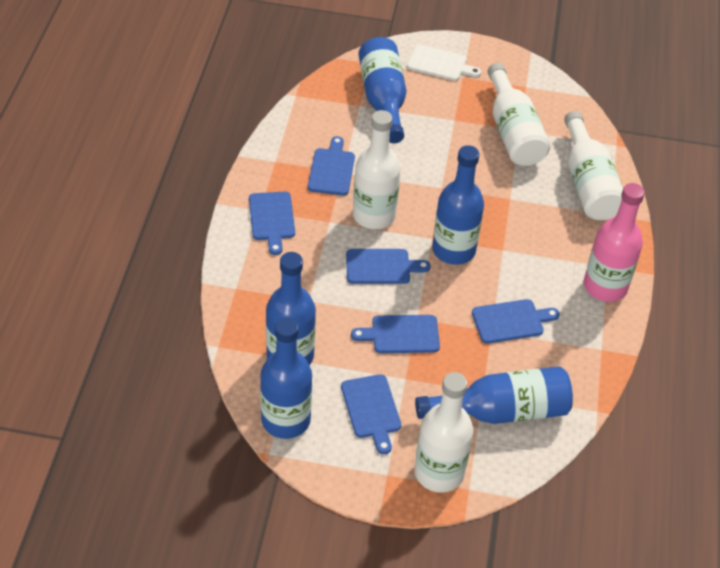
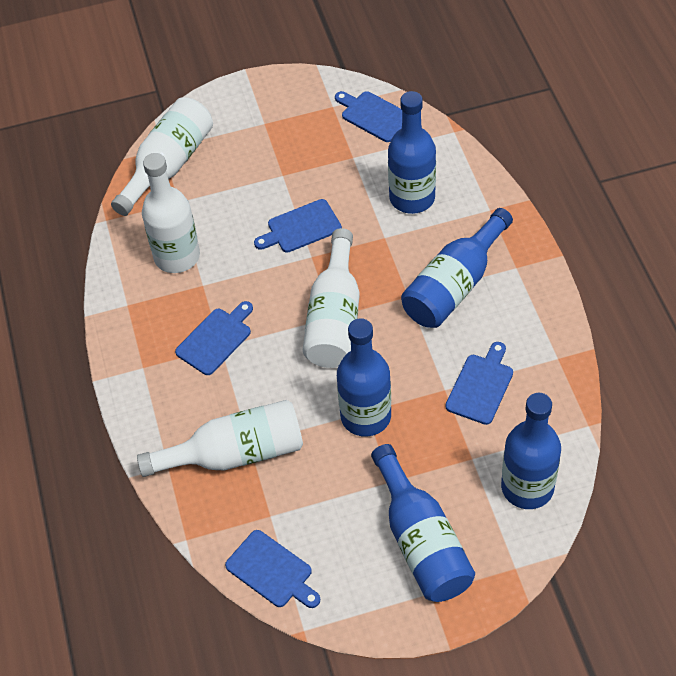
blue cutting board: 6 -> 5
pink bottle: 1 -> 0
white cutting board: 1 -> 0

